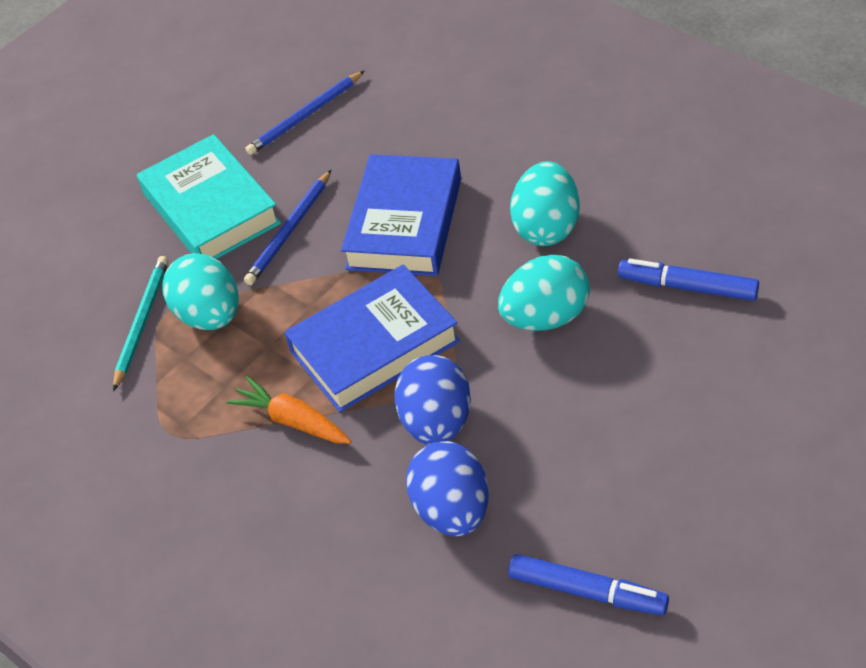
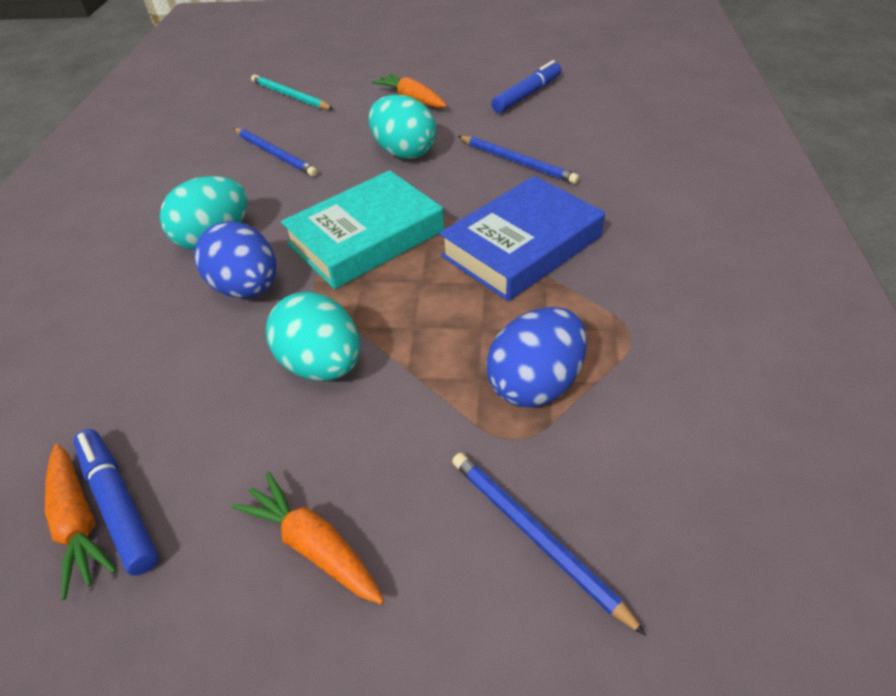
blue book: 2 -> 1
blue pencil: 2 -> 3
orange carrot: 1 -> 3

